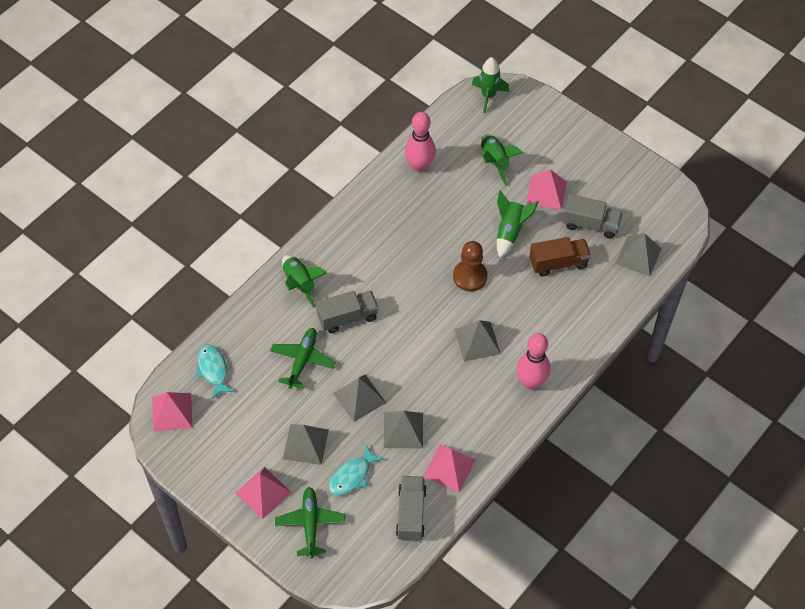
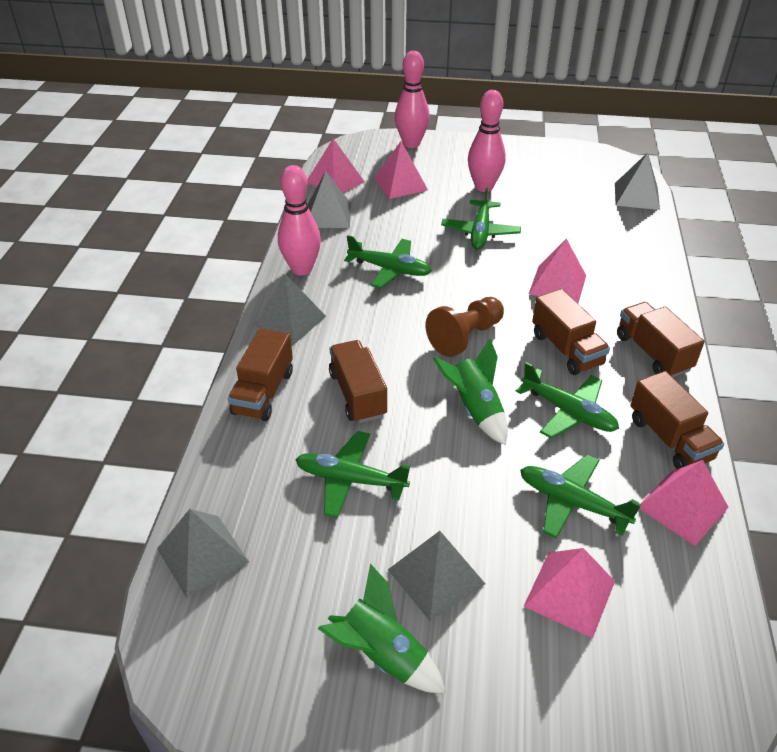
brown truck: 1 -> 5
green plane: 2 -> 5
green rocket: 4 -> 2
grey truck: 3 -> 0
pink bowling pin: 2 -> 3
pink pyramid: 4 -> 5
turquoise fish: 2 -> 0

